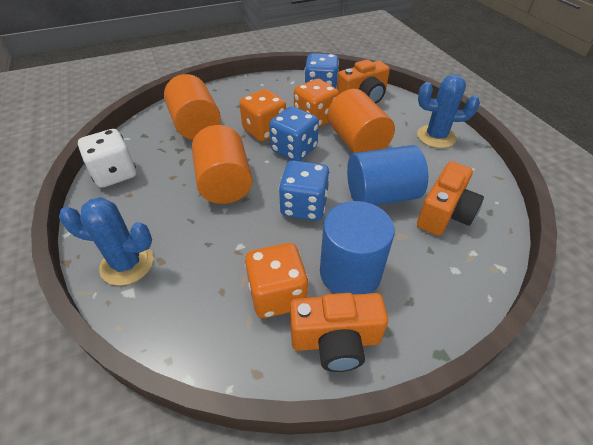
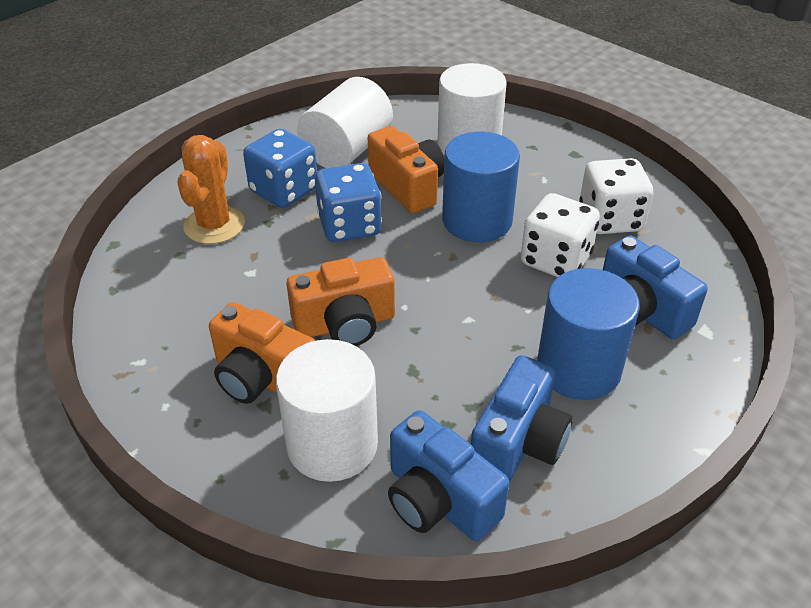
blue cactus: 2 -> 0
blue camera: 0 -> 3
blue dice: 3 -> 2
orange cactus: 0 -> 1
orange cylinder: 3 -> 0
orange dice: 3 -> 0
white cylinder: 0 -> 3
white dice: 1 -> 2

